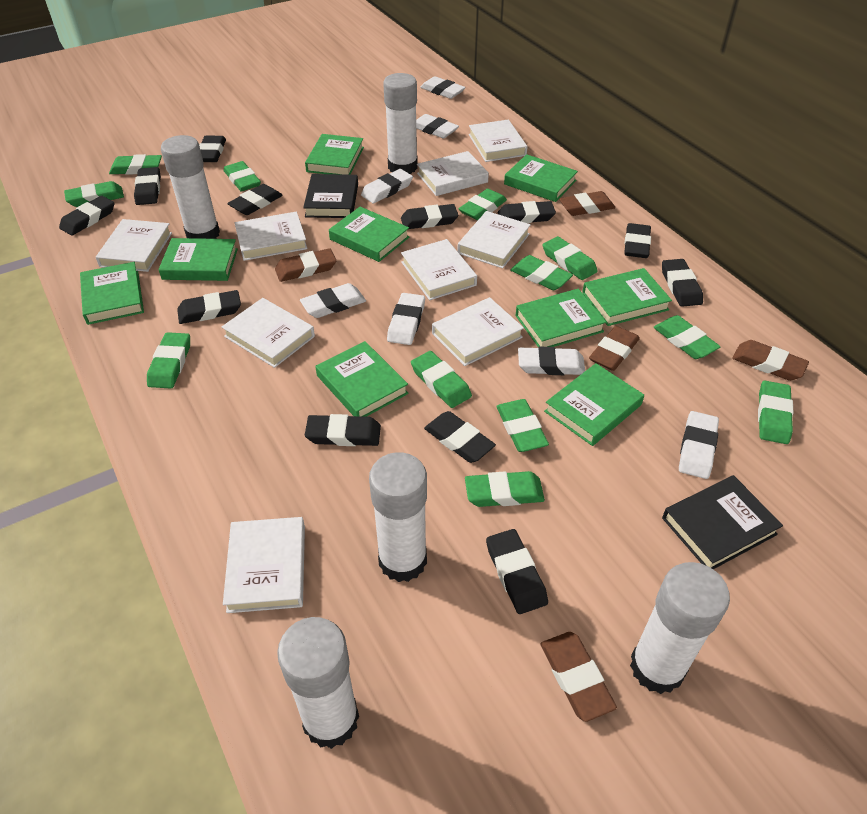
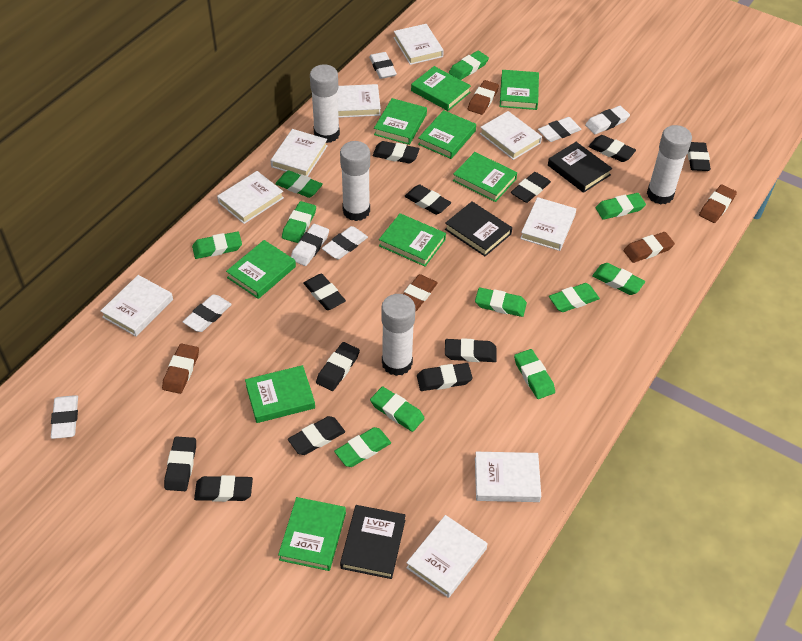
black book: 2 -> 3
green eraser: 12 -> 11
white glue stick: 5 -> 4

